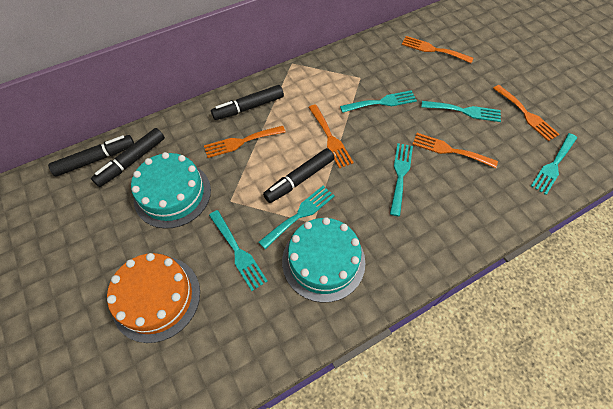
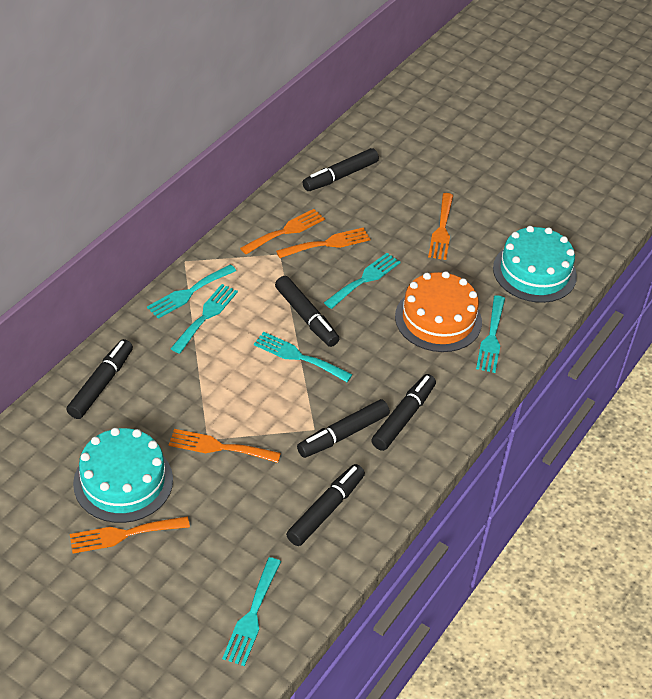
black marker: 4 -> 6

